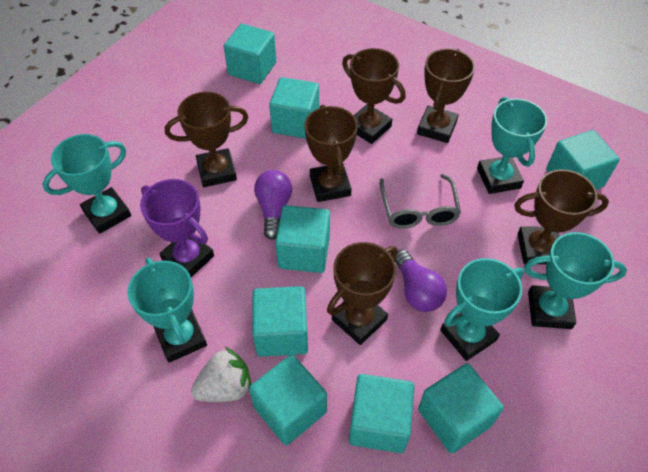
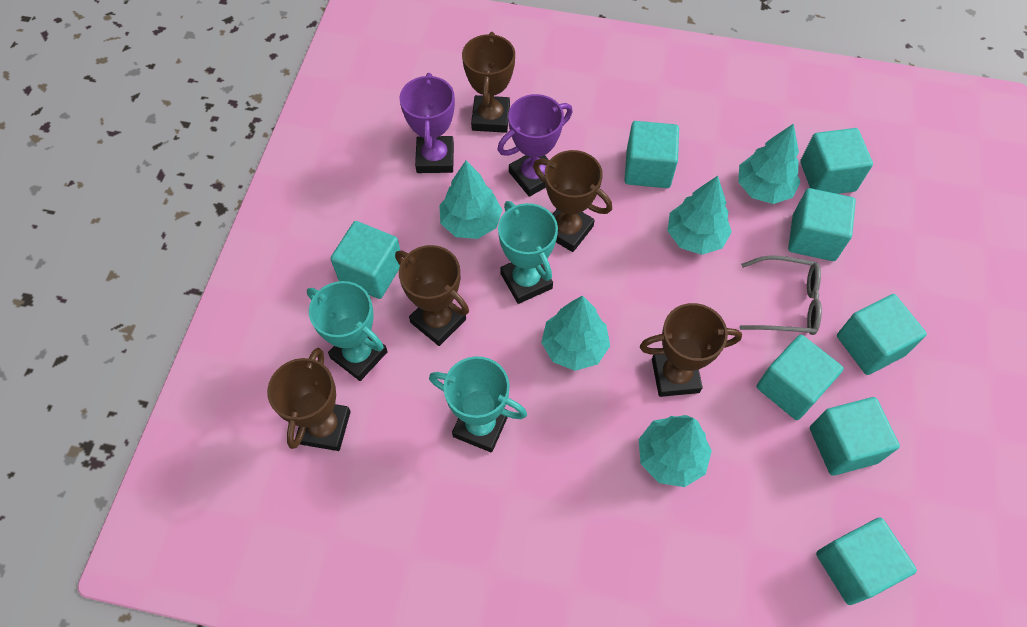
brown trophy: 6 -> 5
purple light bulb: 2 -> 0
purple trophy: 1 -> 2
turquoise tree: 0 -> 5
turquoise trophy: 5 -> 3
white strawberry: 1 -> 0

